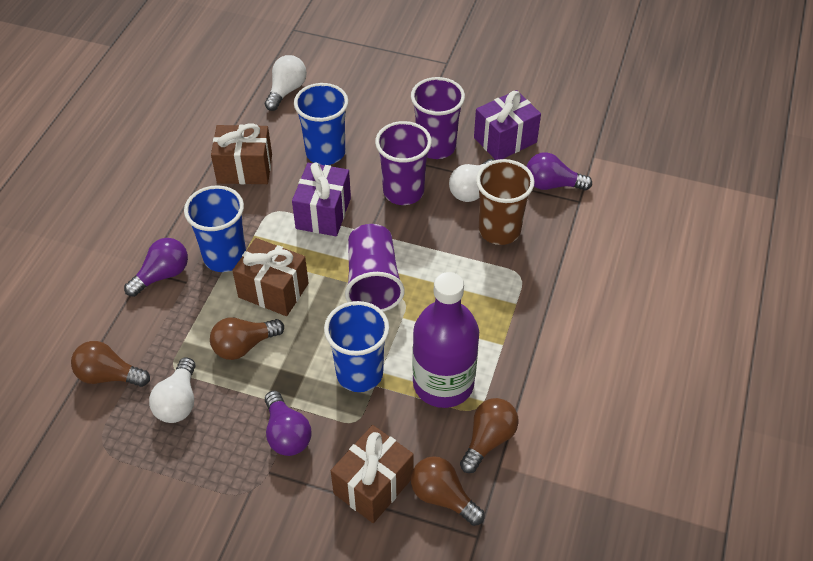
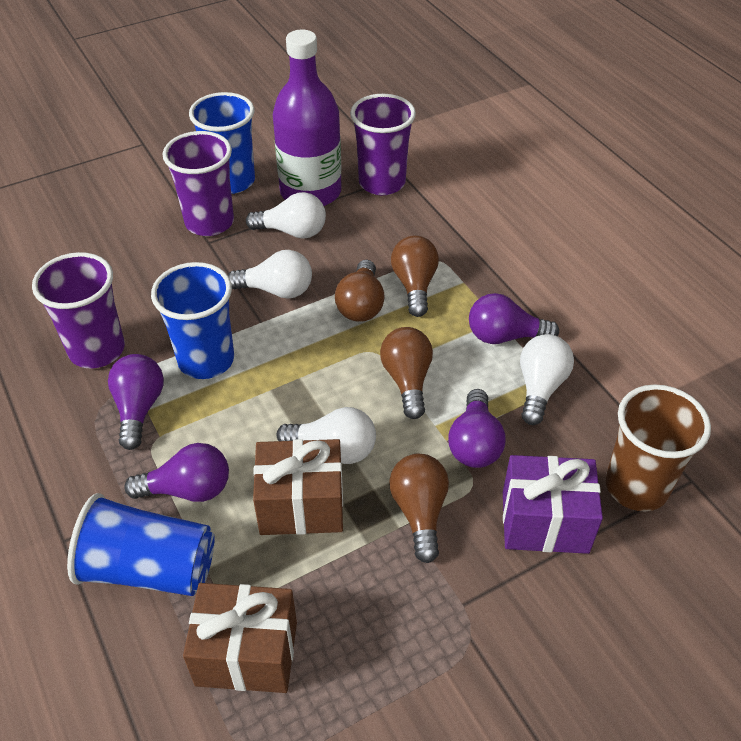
brown gift: 3 -> 2
purple gift: 2 -> 1
purple light bulb: 3 -> 4
white light bulb: 3 -> 4

